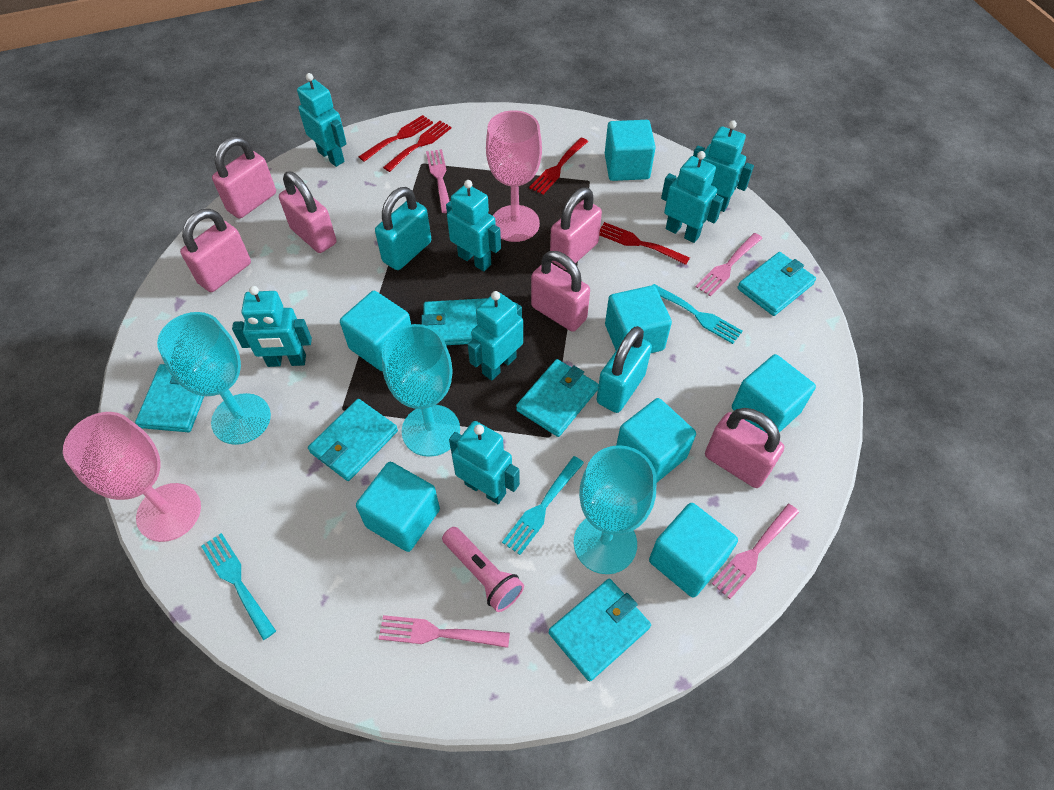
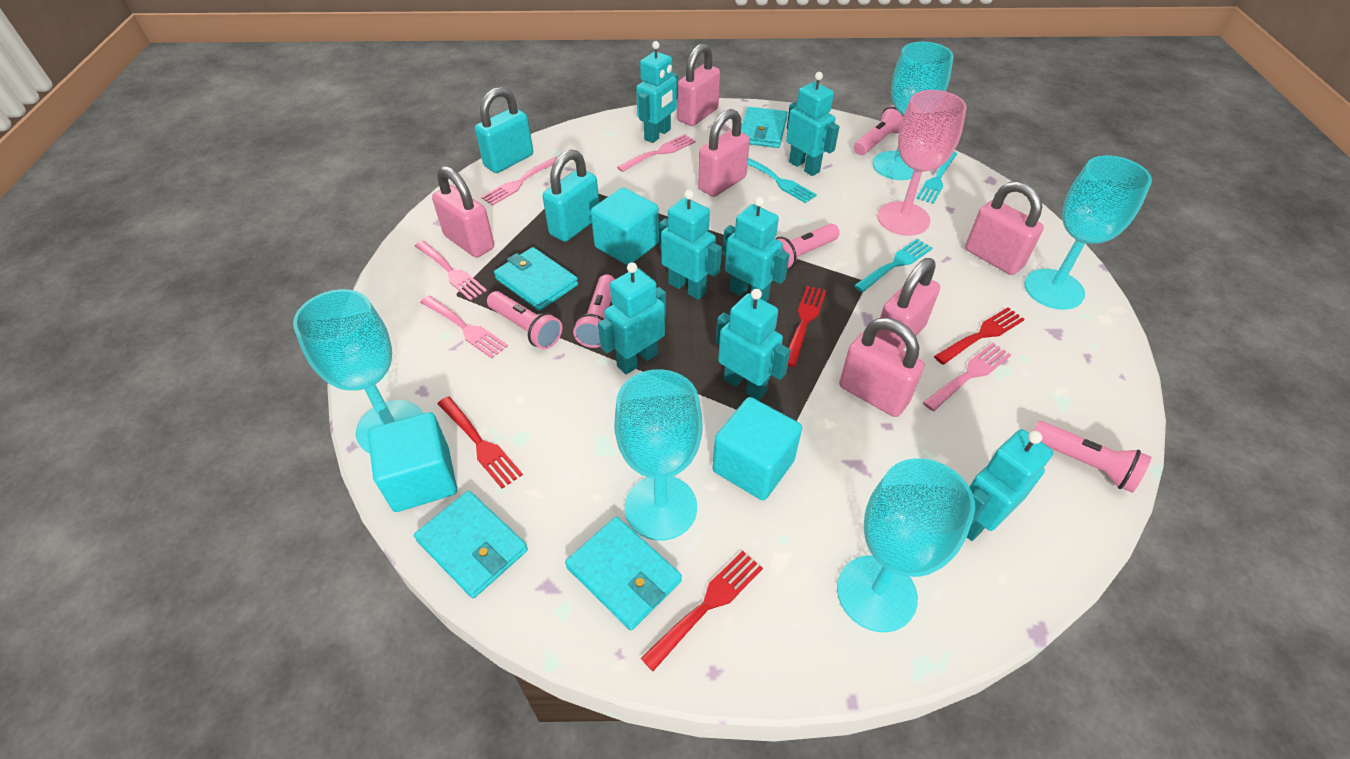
pink flashlight: 1 -> 5
pink fork: 4 -> 5
pink goblet: 2 -> 1
turquoise cube: 7 -> 3
turquoise goblet: 3 -> 5
turquoise wallet: 6 -> 4

